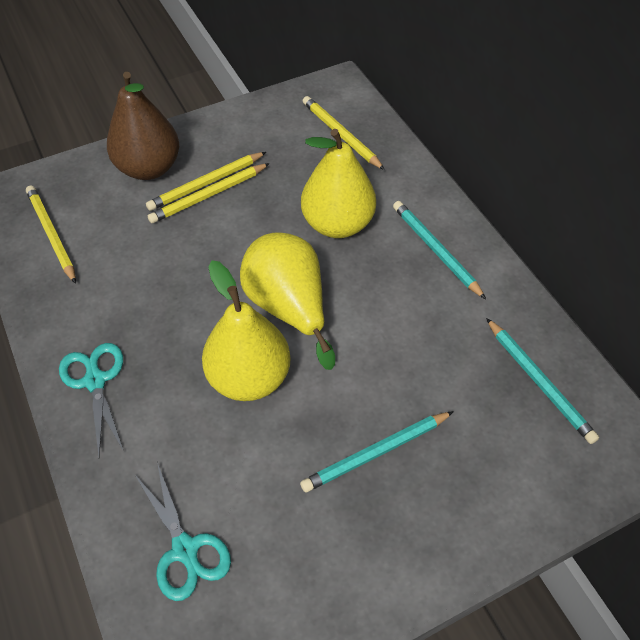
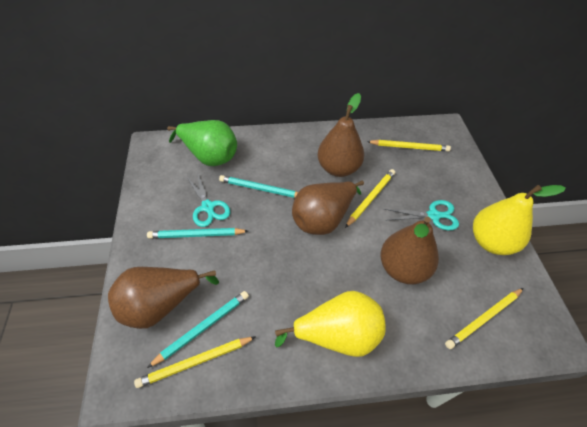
brown pear: 1 -> 4
green pear: 0 -> 1
yellow pear: 3 -> 2

